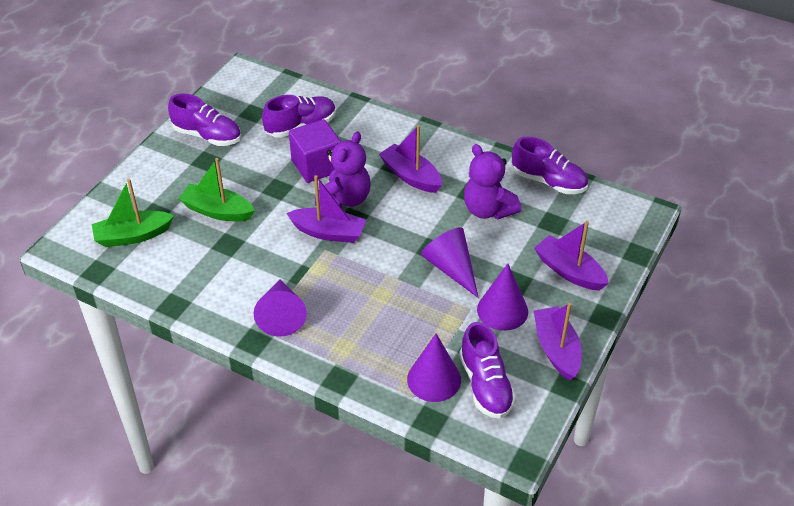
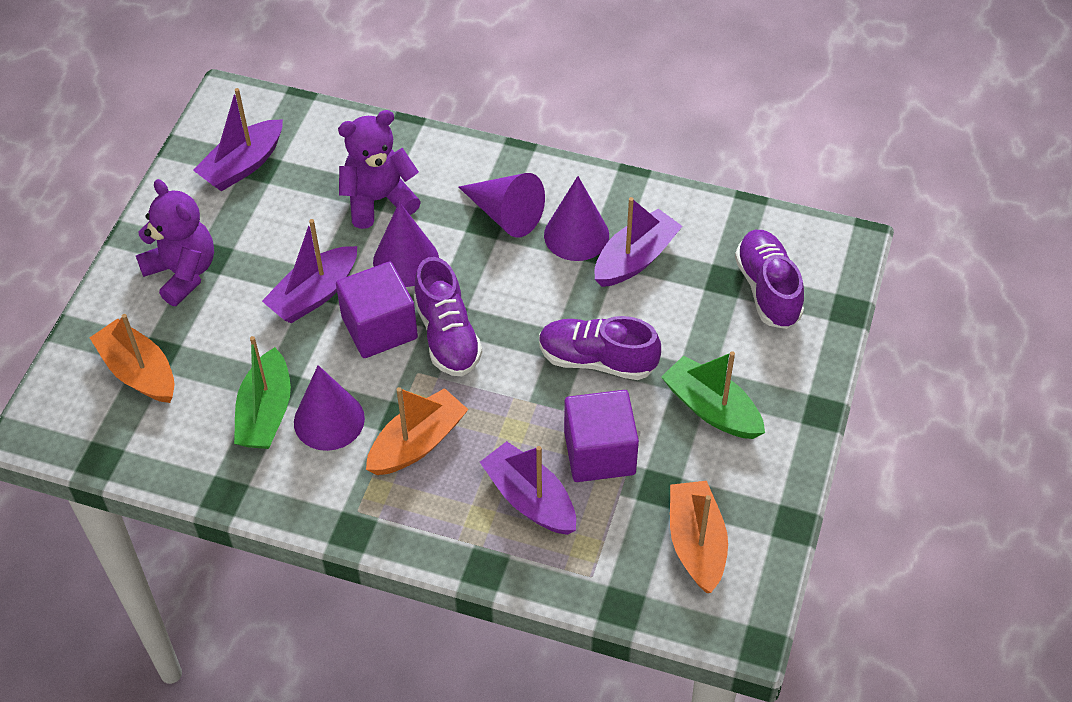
orange boat: 0 -> 3
purple cube: 1 -> 2
purple shoe: 4 -> 3

